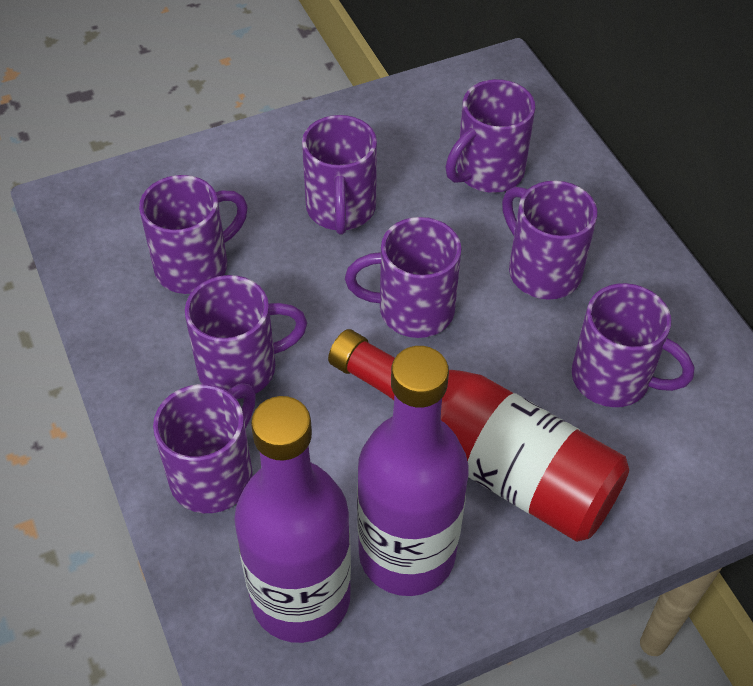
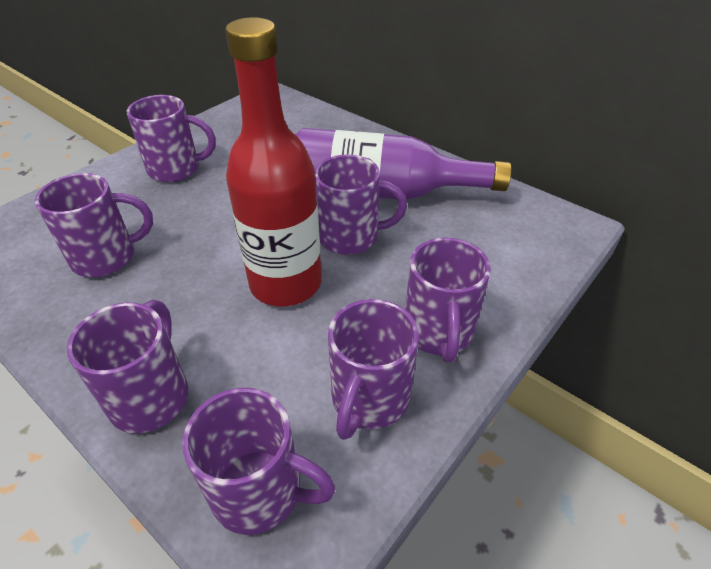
purple bottle: 2 -> 1
purple mug: 8 -> 7

